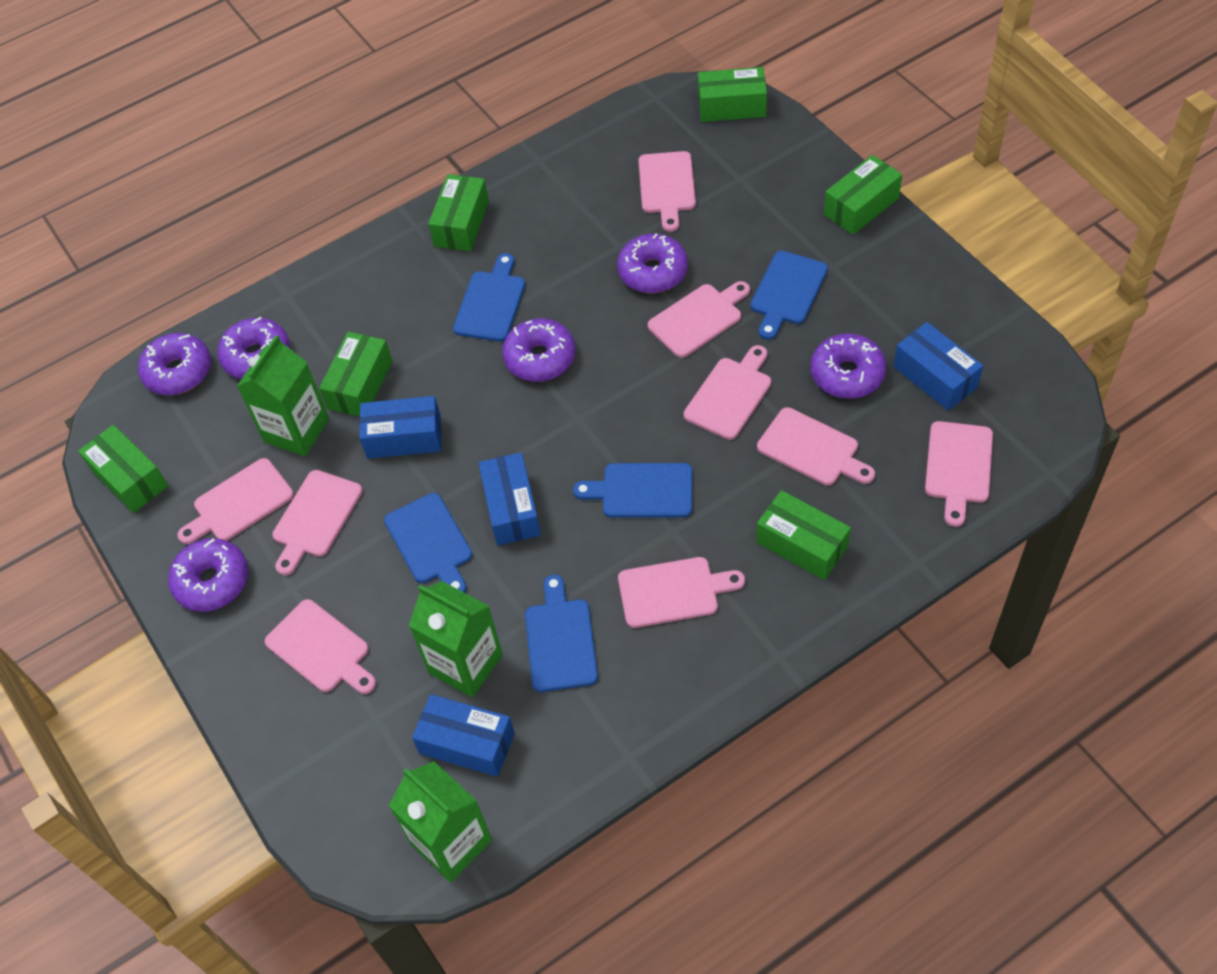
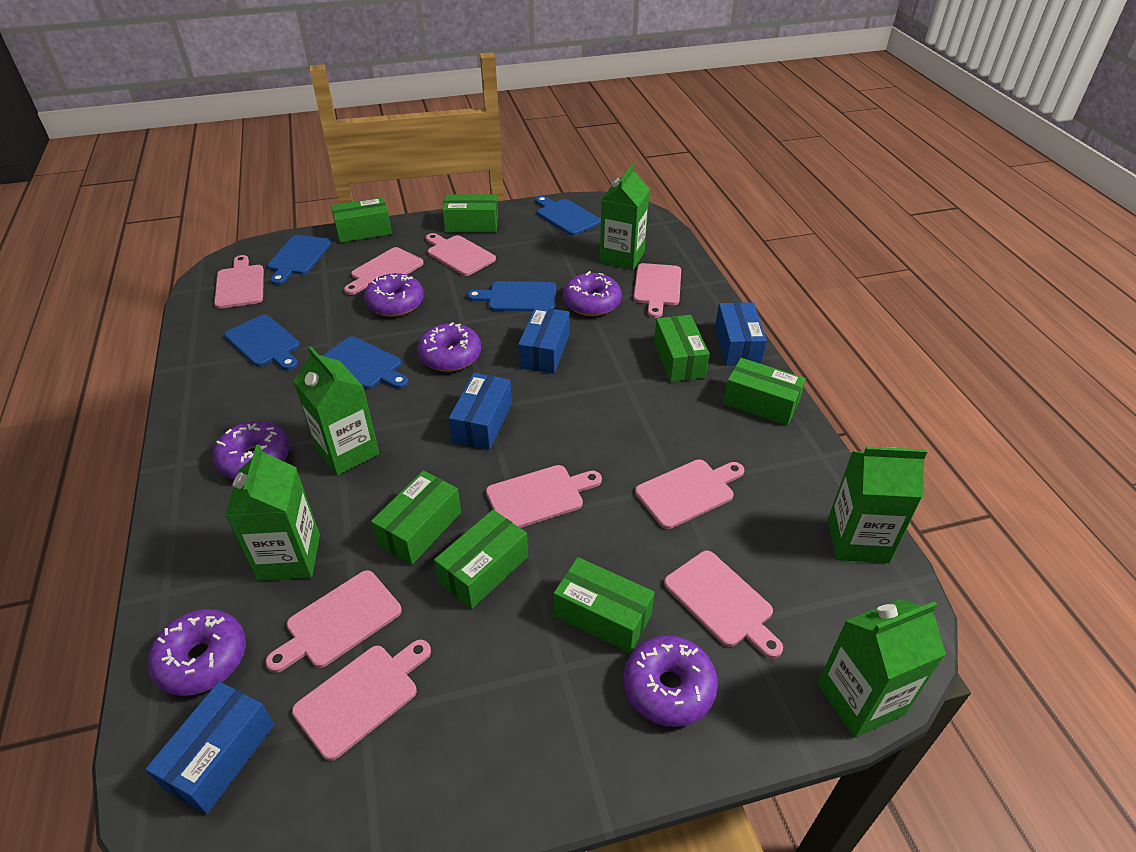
green box: 6 -> 7
green carton: 3 -> 5

